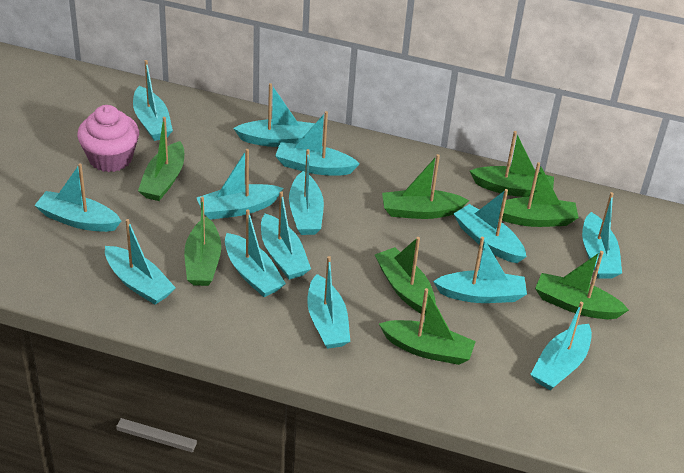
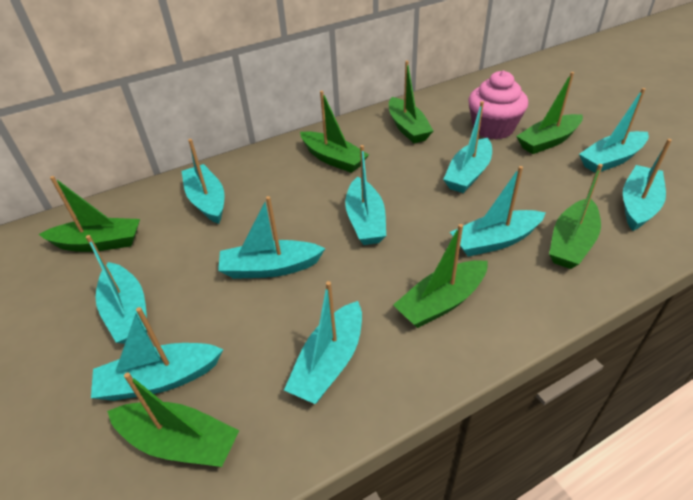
green boat: 8 -> 7
turquoise boat: 14 -> 10

